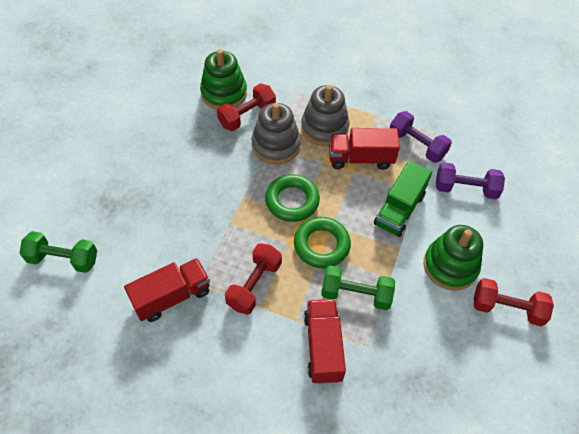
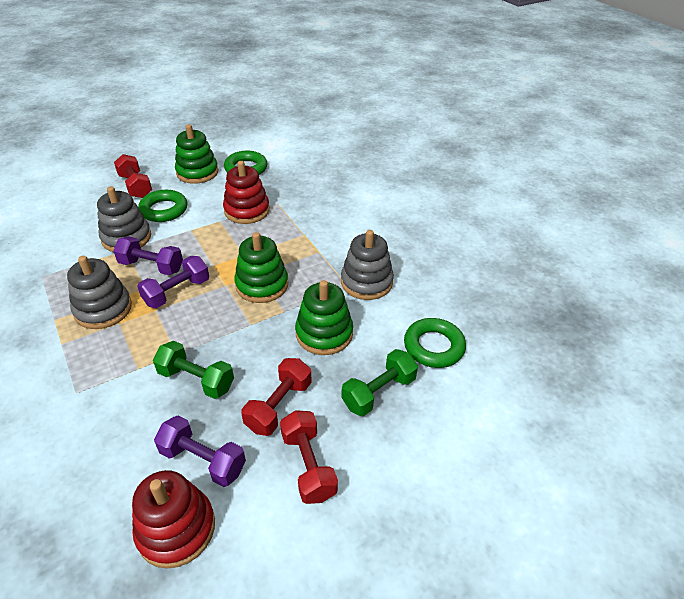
green ring: 2 -> 3
green stacking toy: 2 -> 3
green truck: 1 -> 0
grey stacking toy: 2 -> 3
purple dumbbell: 2 -> 3
red stacking toy: 0 -> 2
red truck: 3 -> 0

